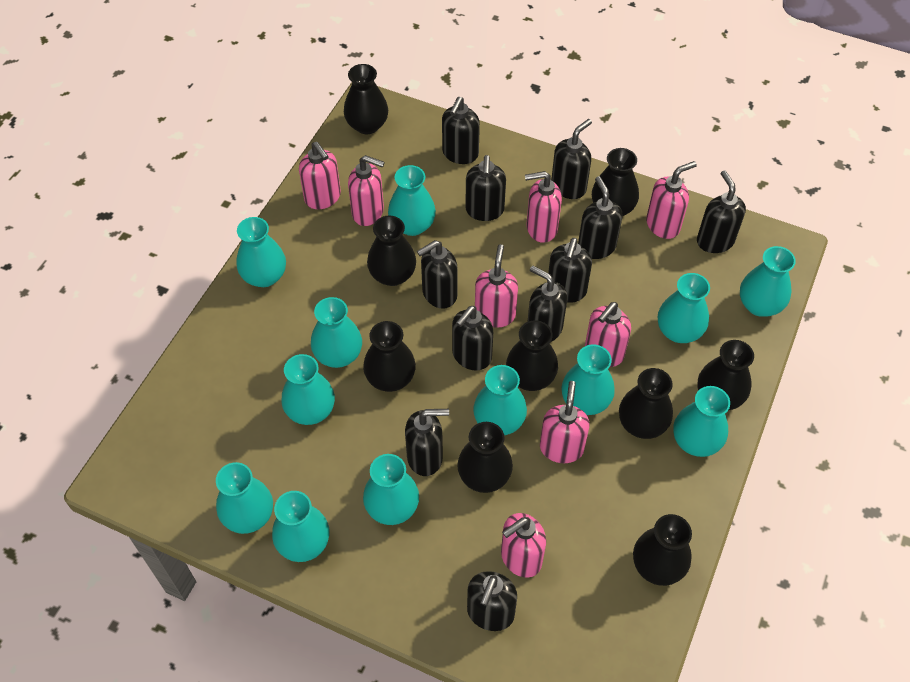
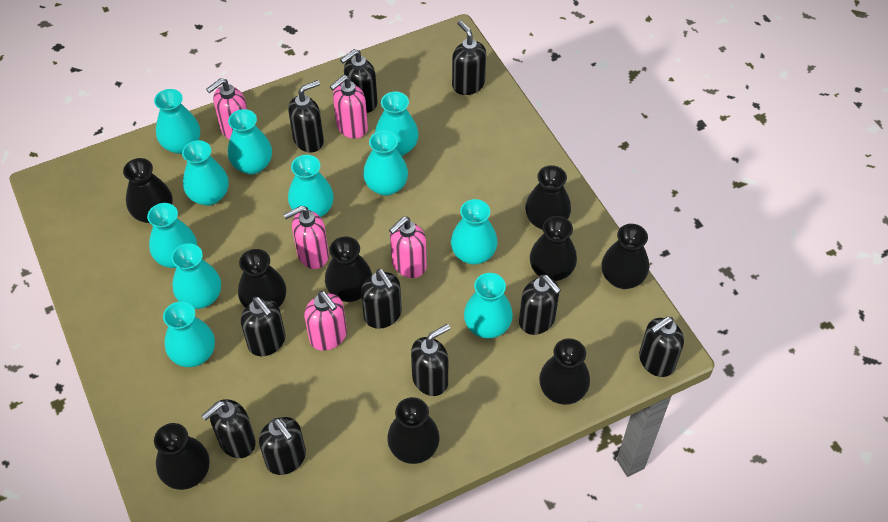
black soap dispenser: 11 -> 10
pink soap dispenser: 8 -> 5
turquoise vase: 12 -> 11

